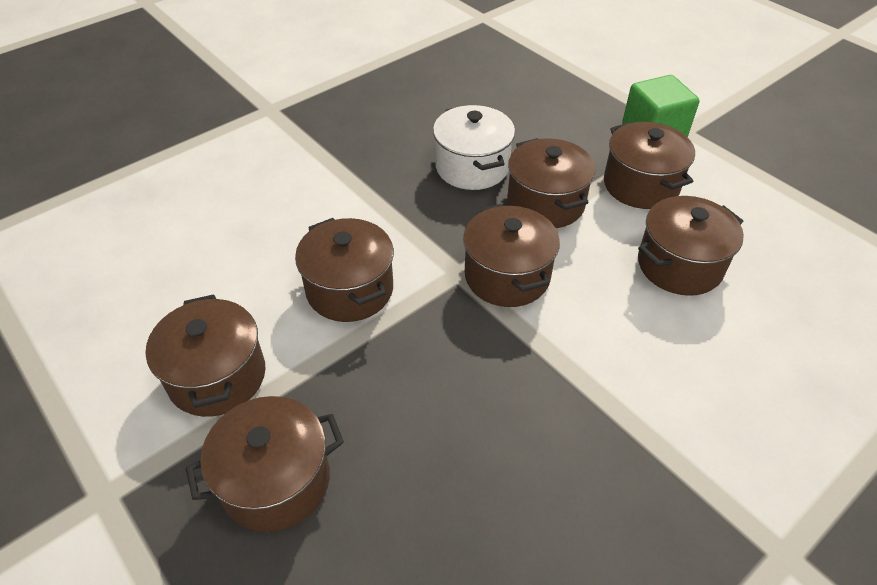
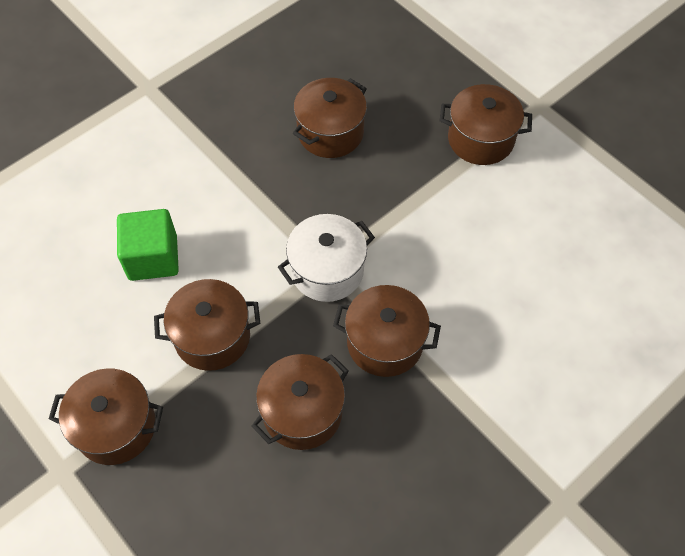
brown pot: 7 -> 6

